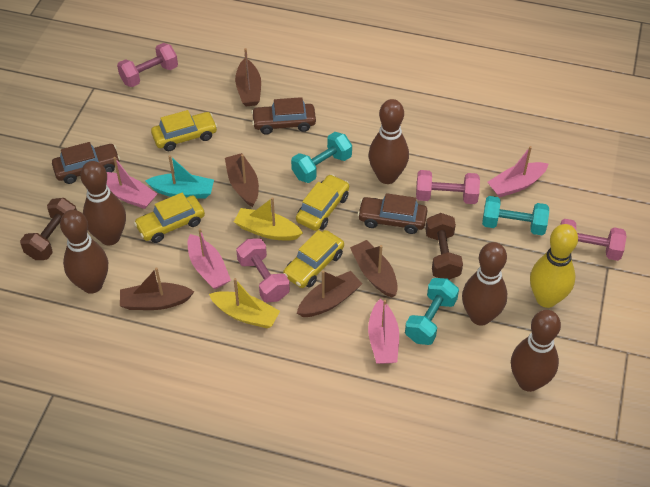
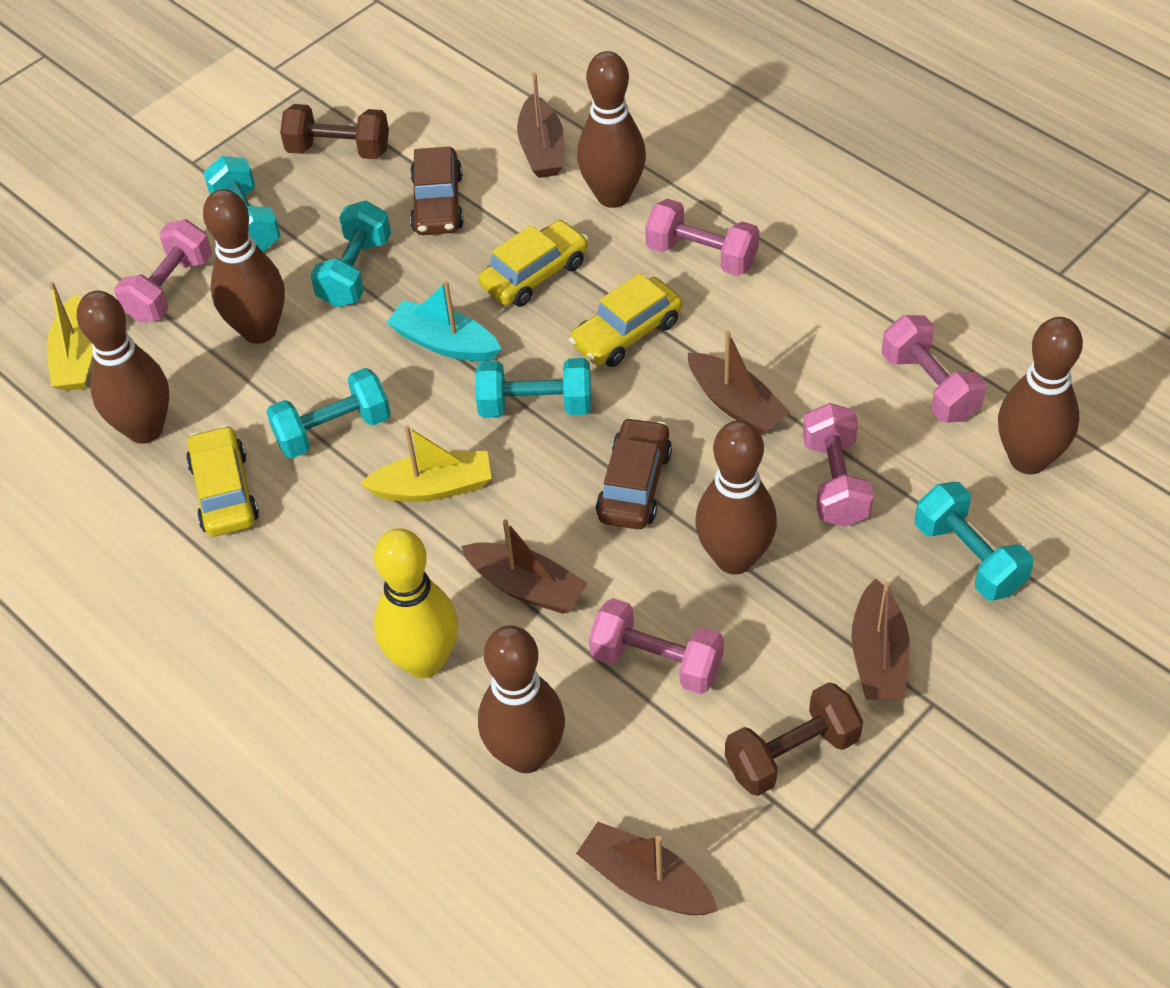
brown bowling pin: 5 -> 6
brown car: 3 -> 2
pink boat: 4 -> 0
pink dumbbell: 4 -> 5
turquoise dumbbell: 3 -> 5
yellow car: 4 -> 3

